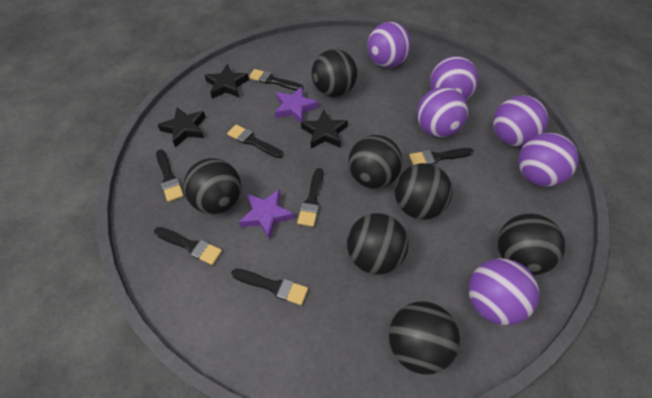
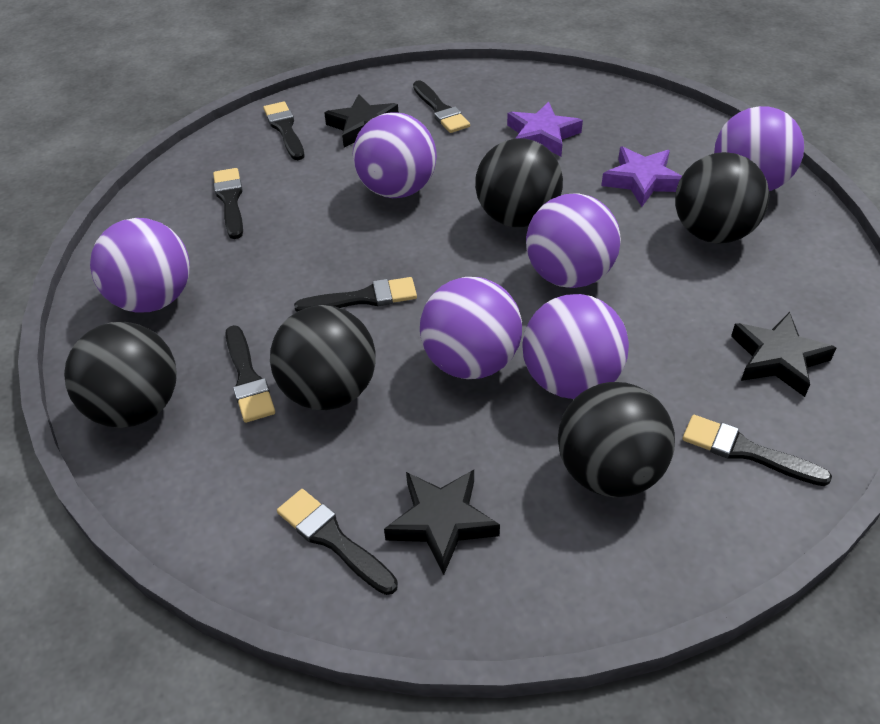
black ball: 7 -> 5

